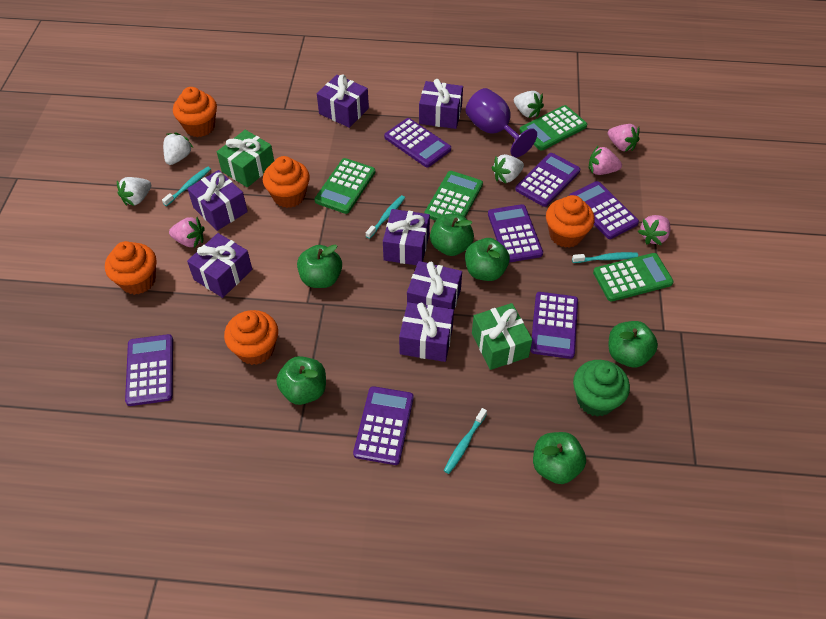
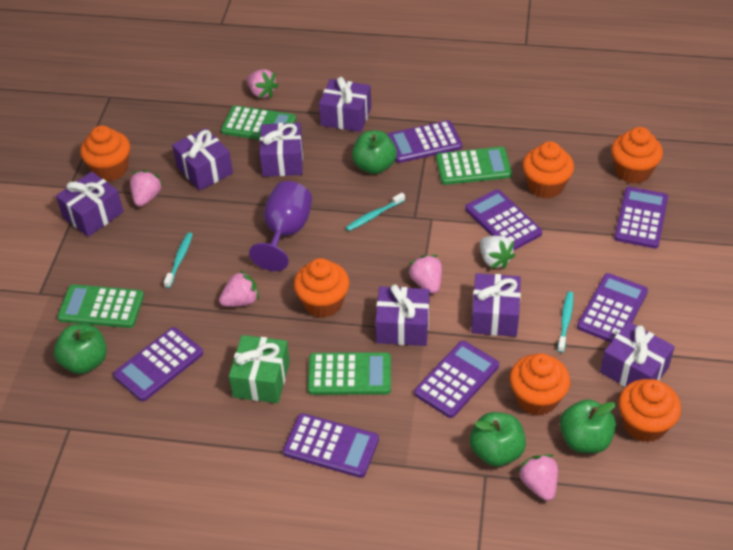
green apple: 6 -> 4
green cupcake: 1 -> 0
green gift: 2 -> 1
orange cupcake: 5 -> 6
pink strawberry: 4 -> 5
turquoise toothbrush: 4 -> 3
white strawberry: 4 -> 1

